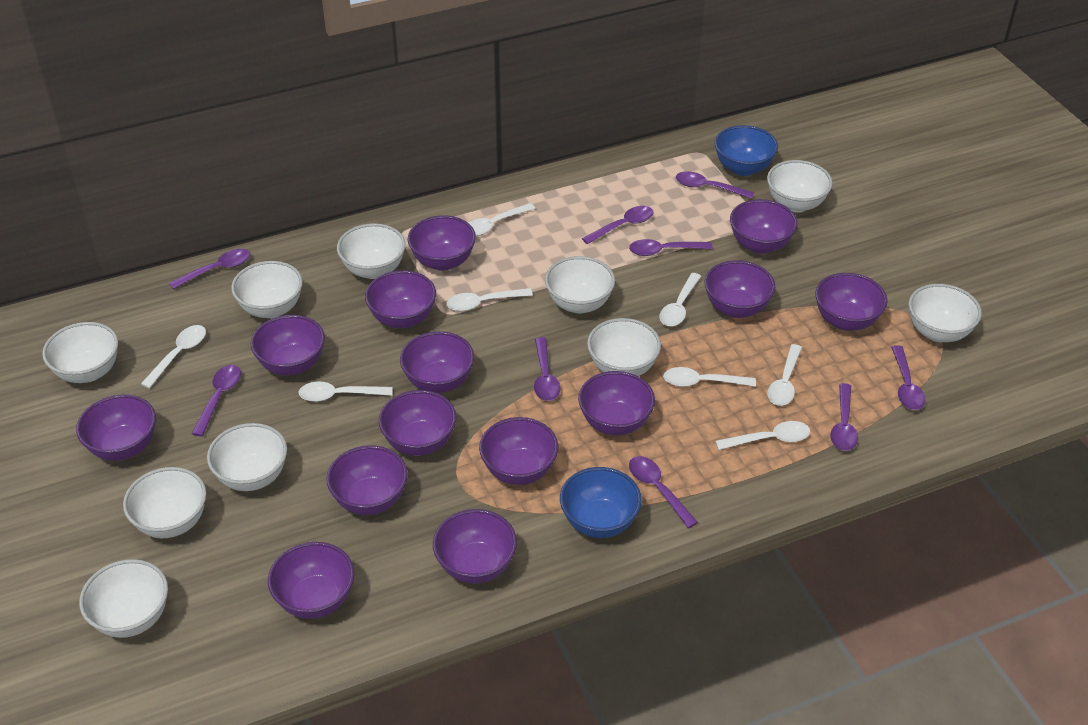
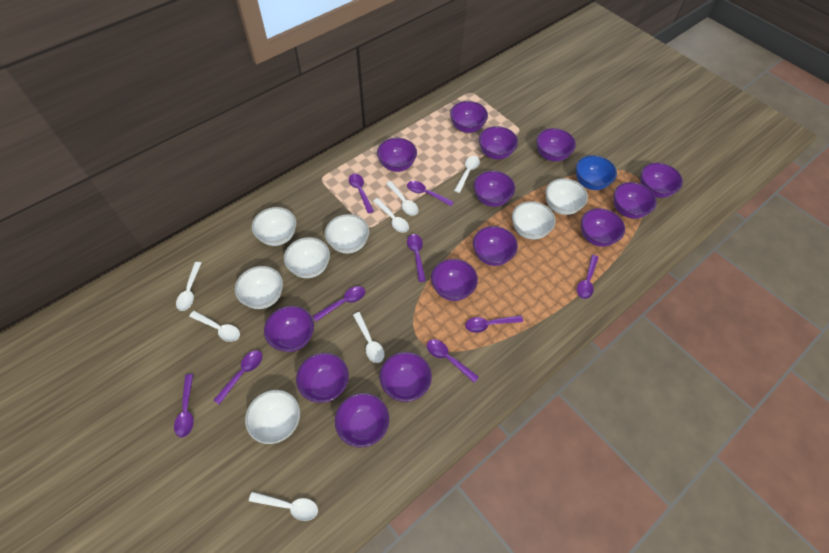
blue bowl: 2 -> 1
white bowl: 10 -> 7
white spoon: 8 -> 7

